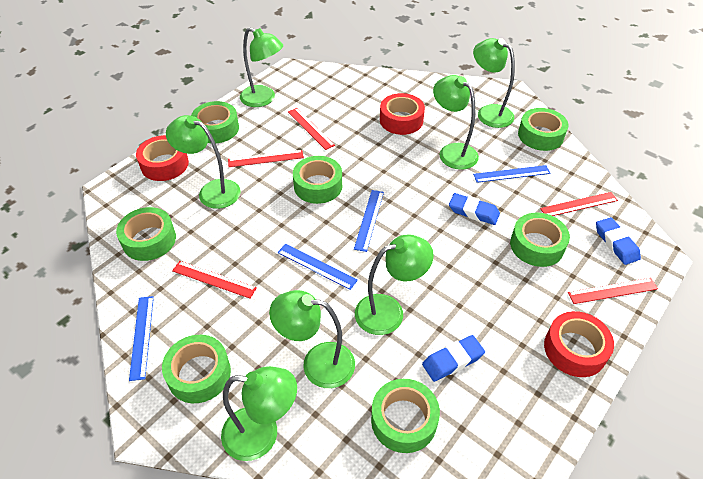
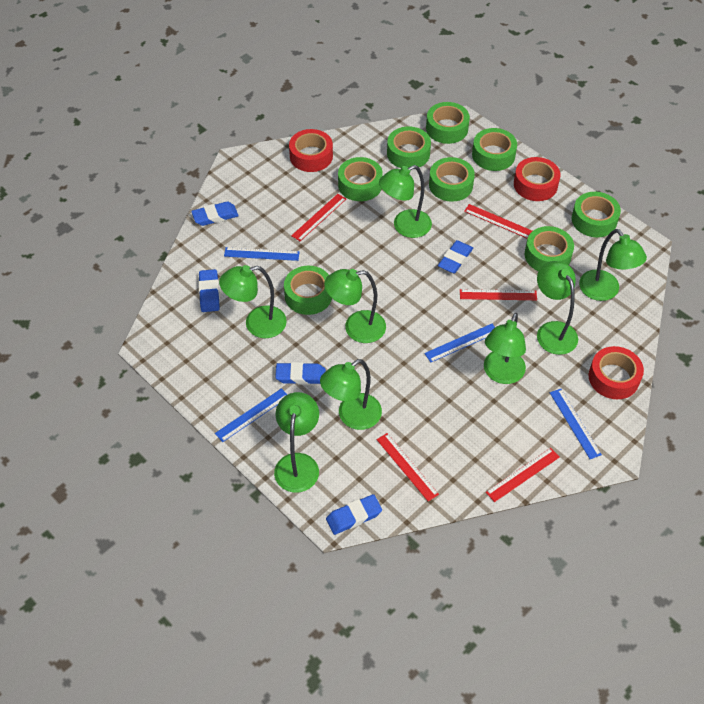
blue eraser: 3 -> 5
green lamp: 7 -> 8
green tape: 7 -> 8

